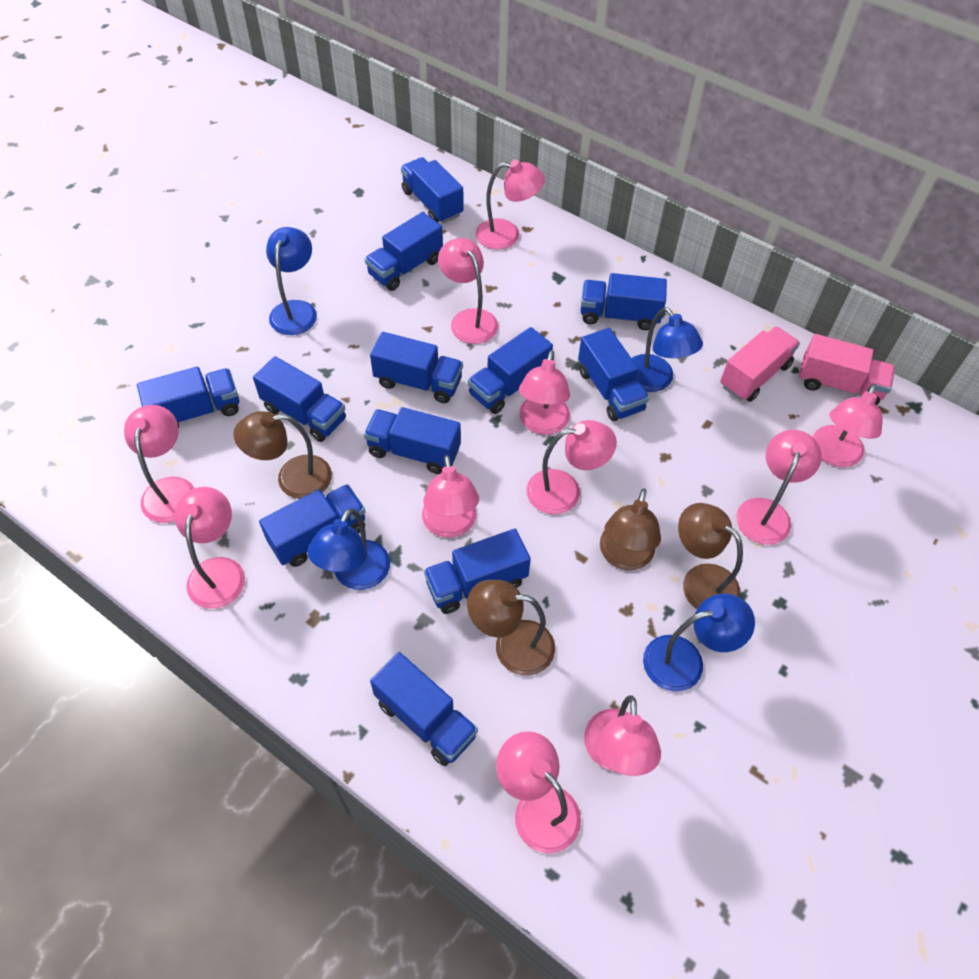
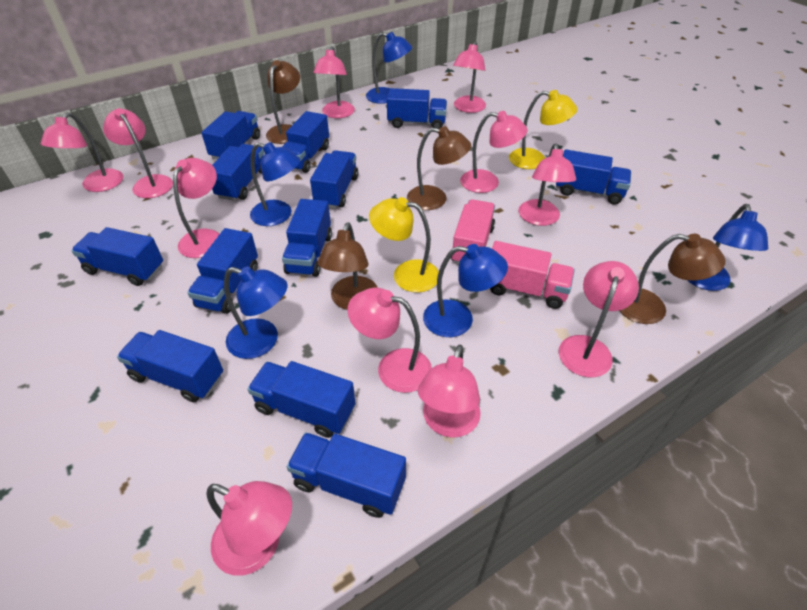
blue lamp: 4 -> 5
yellow lamp: 0 -> 2

